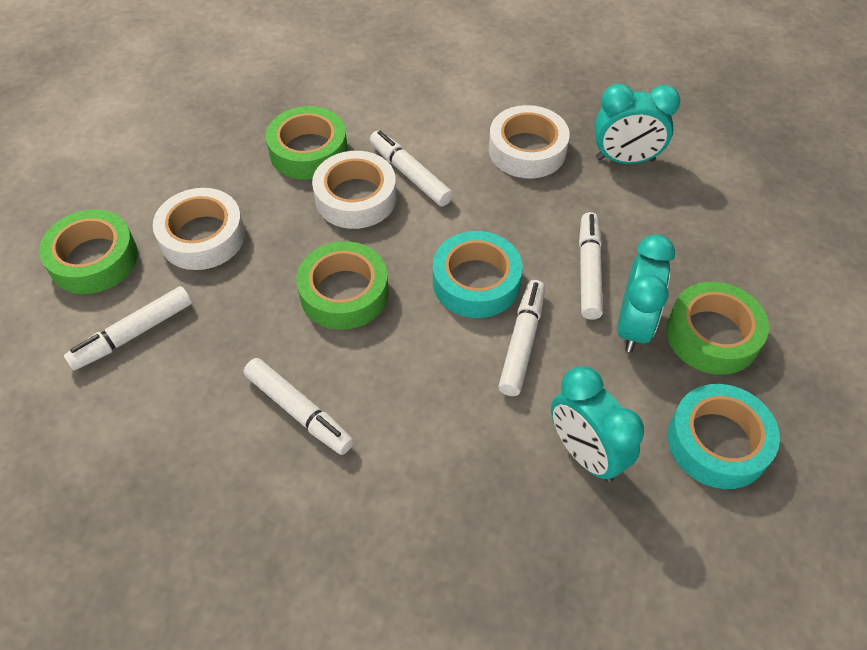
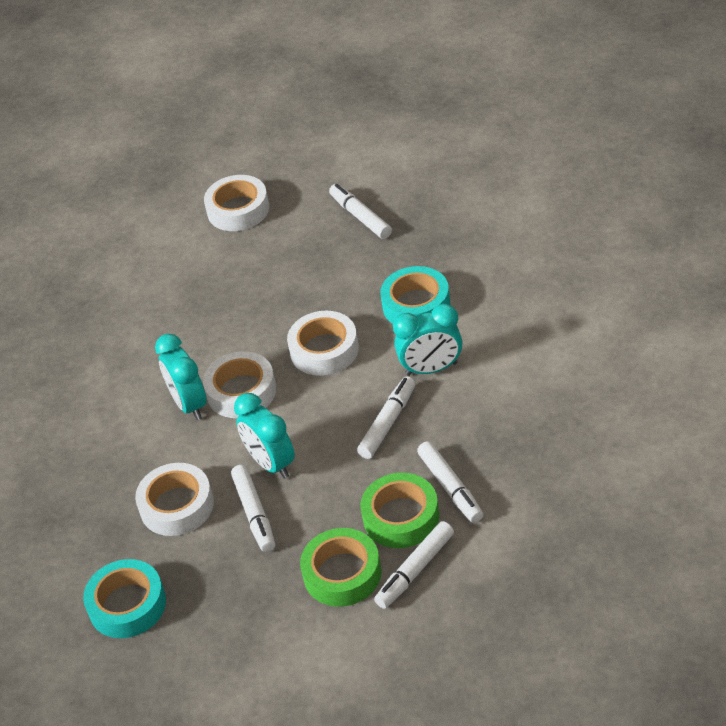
green tape: 4 -> 2
white tape: 3 -> 4

